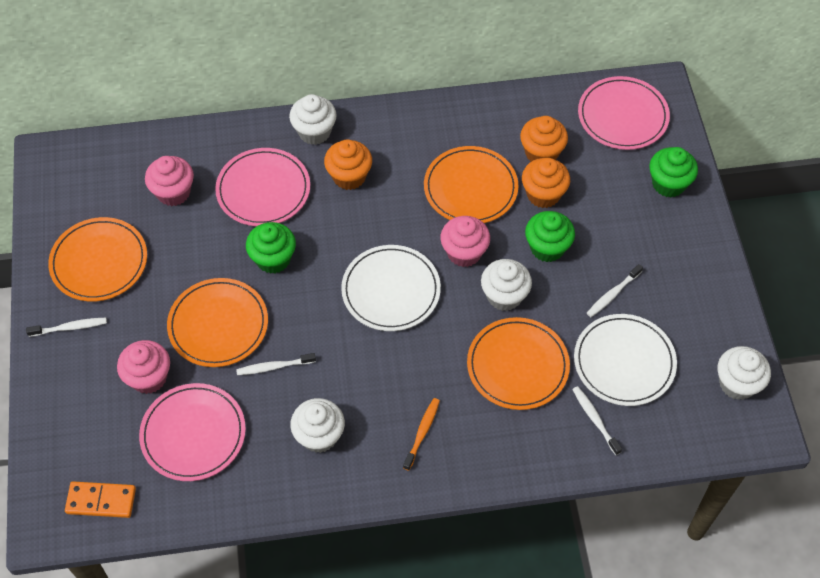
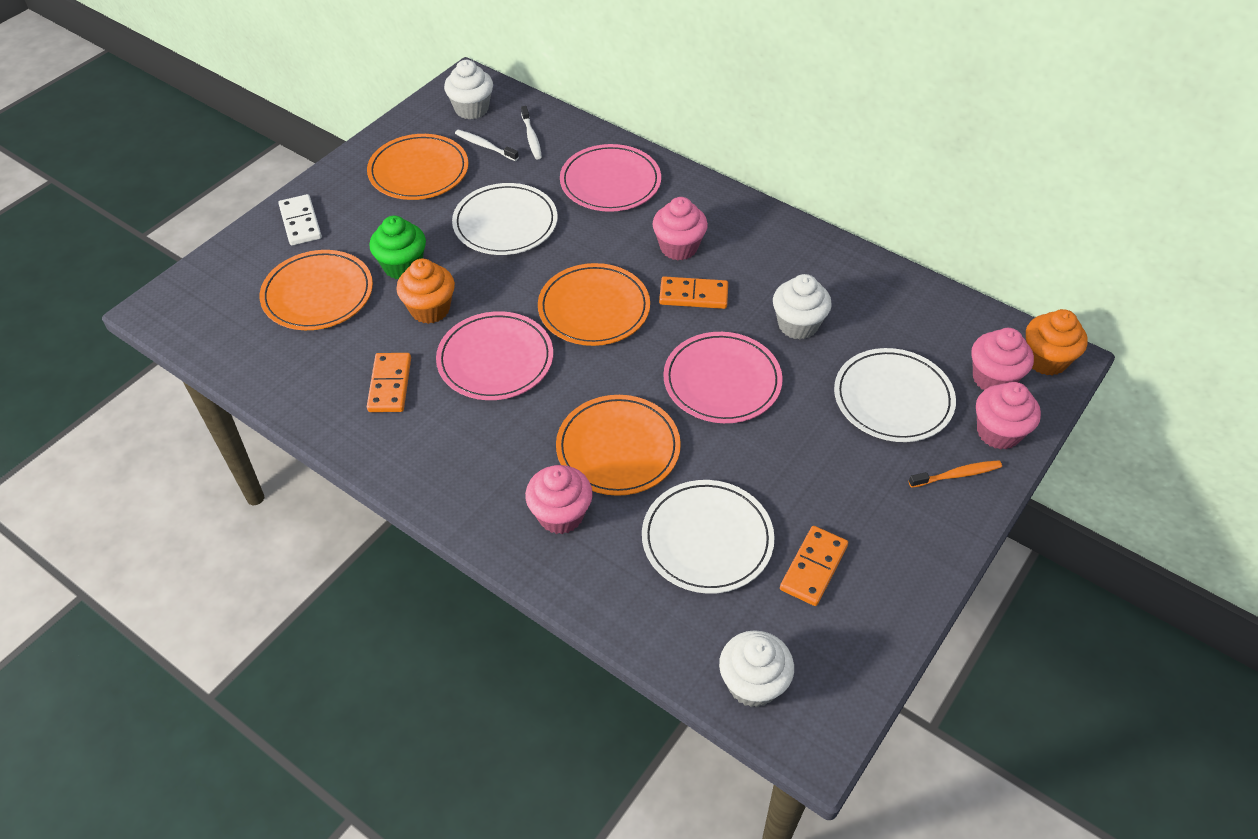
green cupcake: 3 -> 1
orange cupcake: 3 -> 2
orange domino: 1 -> 3
pink cupcake: 3 -> 4
white cupcake: 4 -> 3
white domino: 0 -> 1
white plate: 2 -> 3
white toothbrush: 4 -> 2

